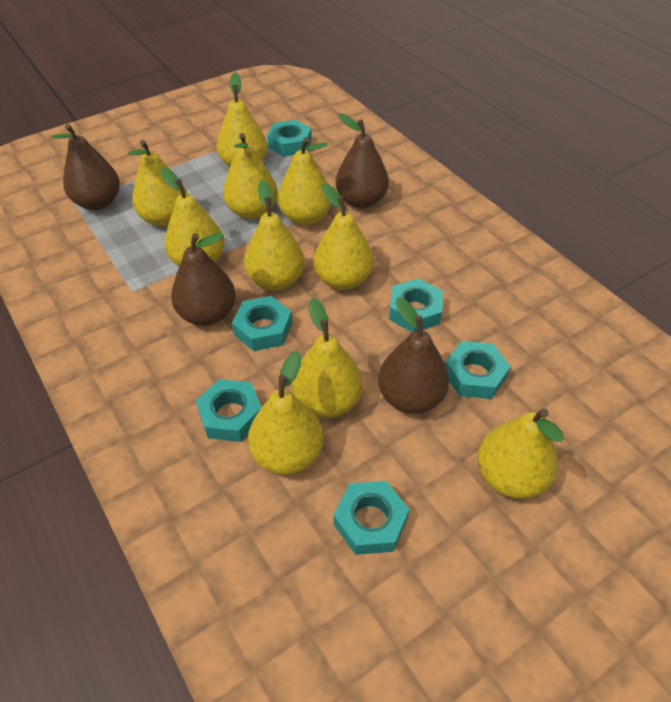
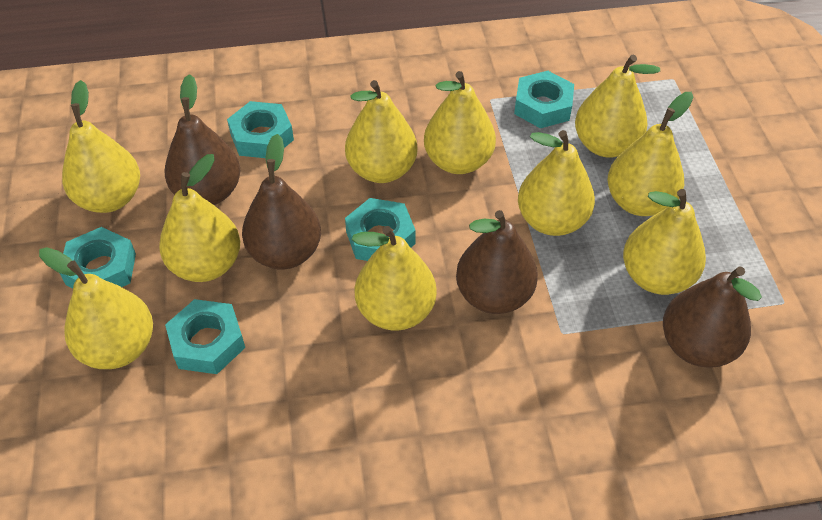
turquoise nut: 6 -> 5

